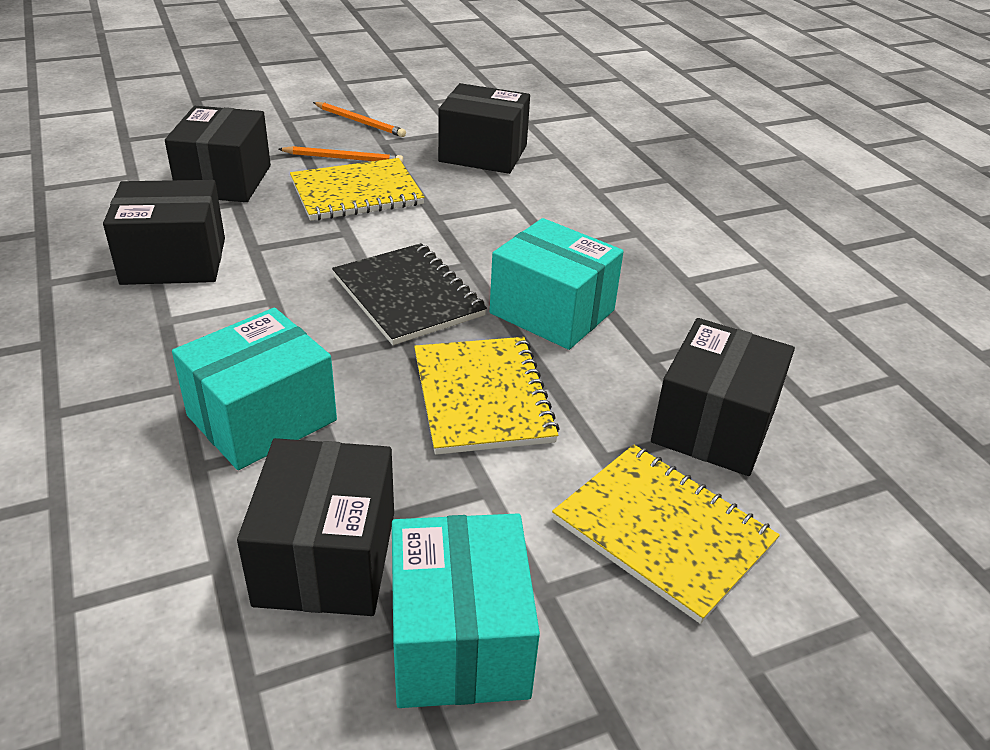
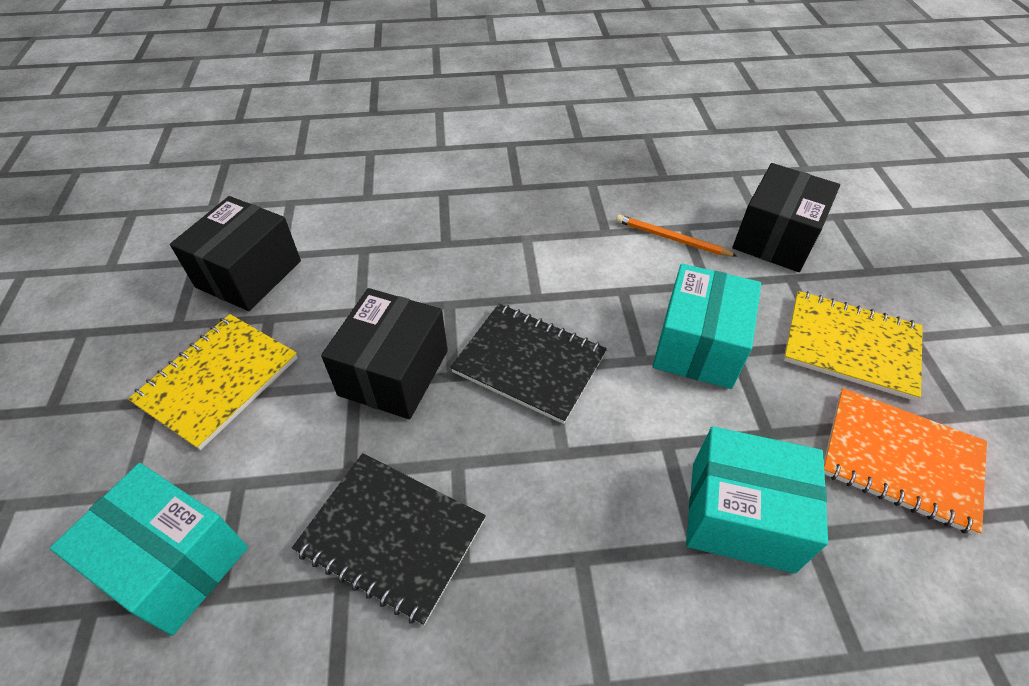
black box: 5 -> 3
black notebook: 1 -> 2
orange notebook: 0 -> 1
orange pencil: 2 -> 1
yellow notebook: 3 -> 2

